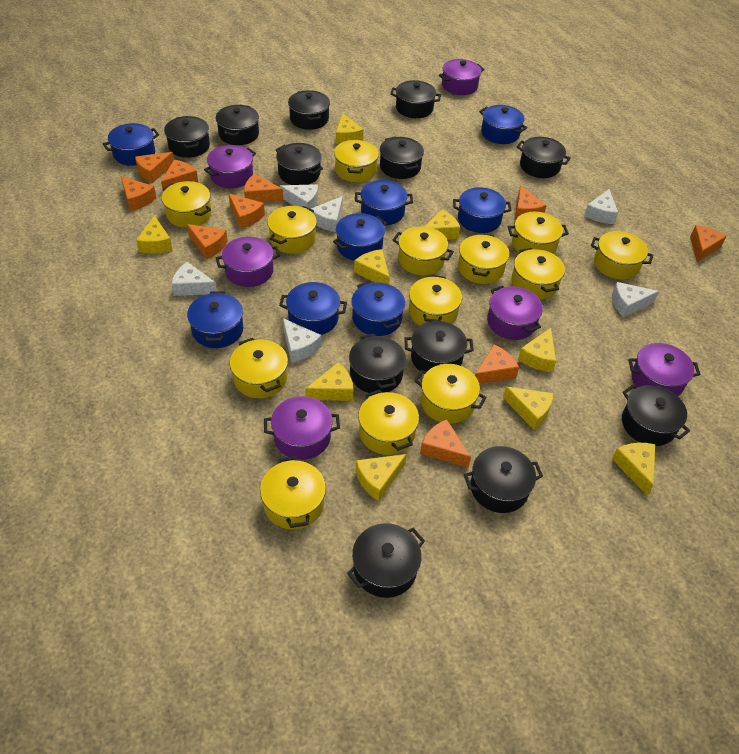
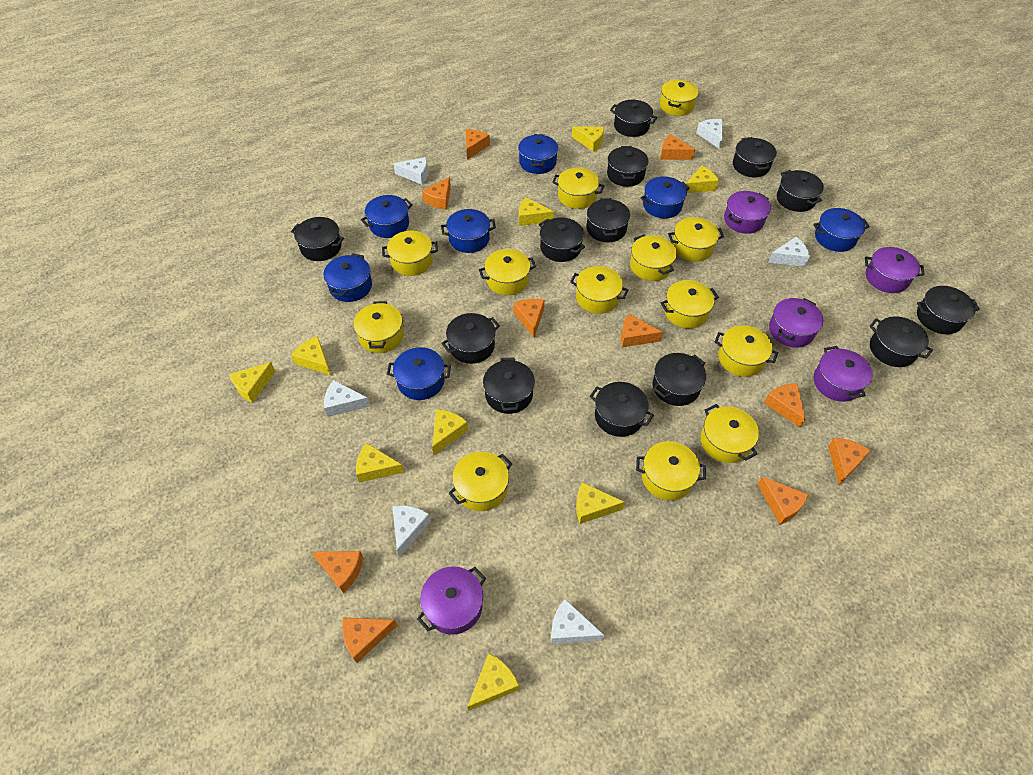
black pot: 12 -> 13
blue pot: 8 -> 7
purple pot: 6 -> 5

